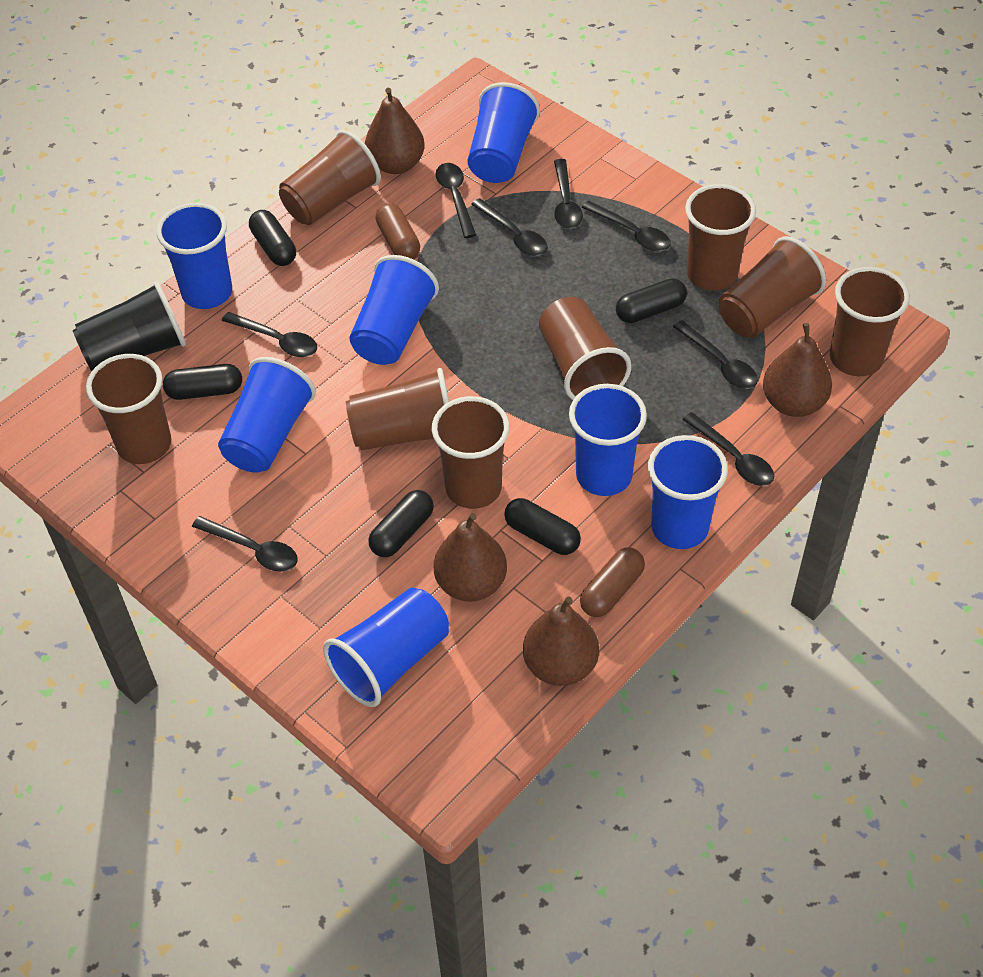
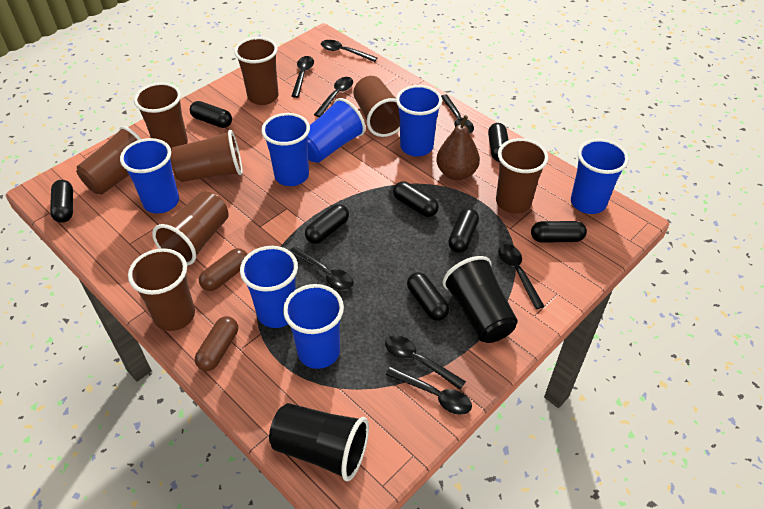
black capsule: 5 -> 8
black cup: 1 -> 2
brown pear: 4 -> 1

